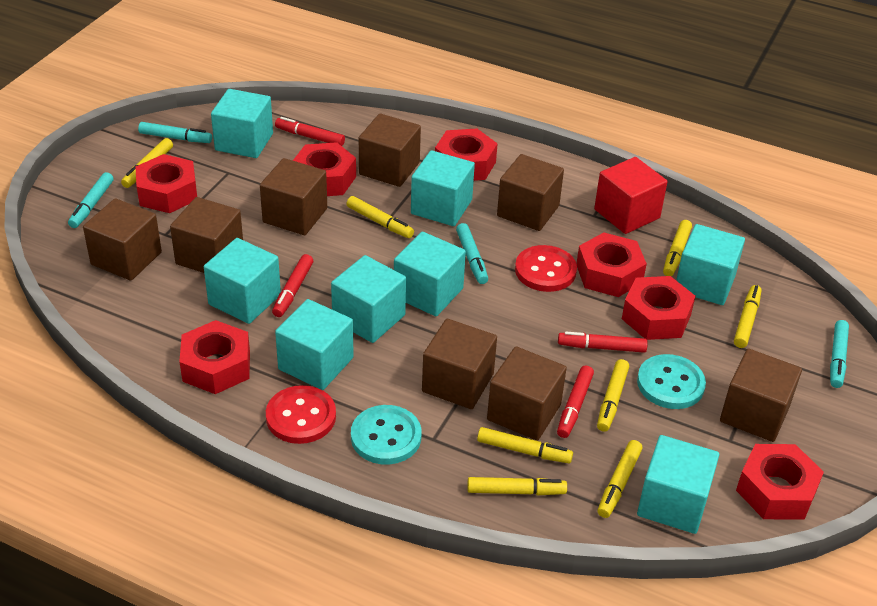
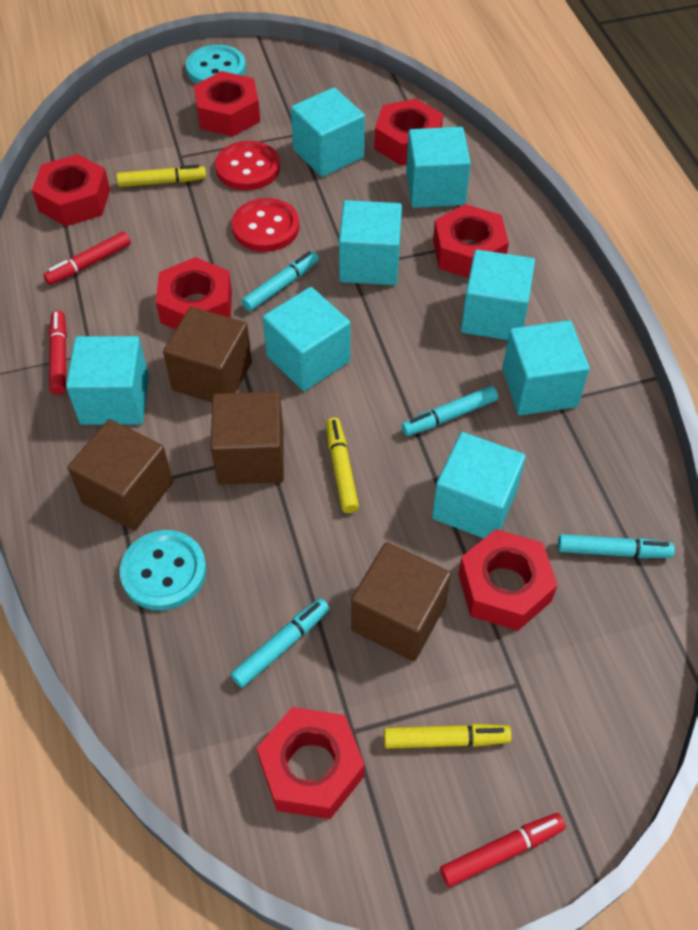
brown cube: 8 -> 4
red cube: 1 -> 0
red marker: 4 -> 3
yellow marker: 8 -> 3

